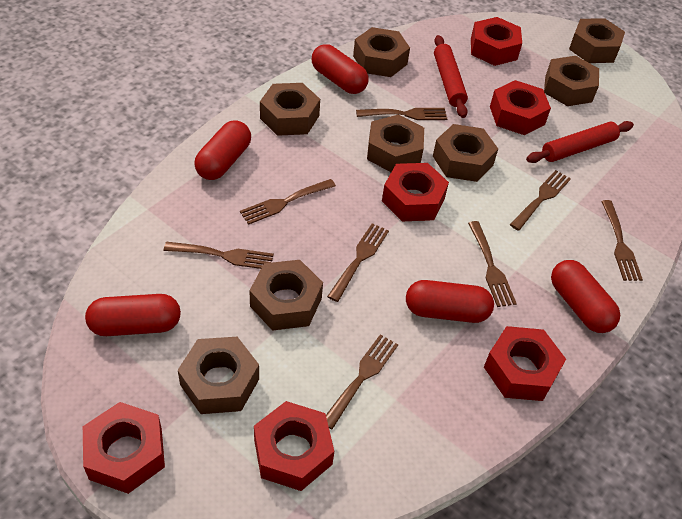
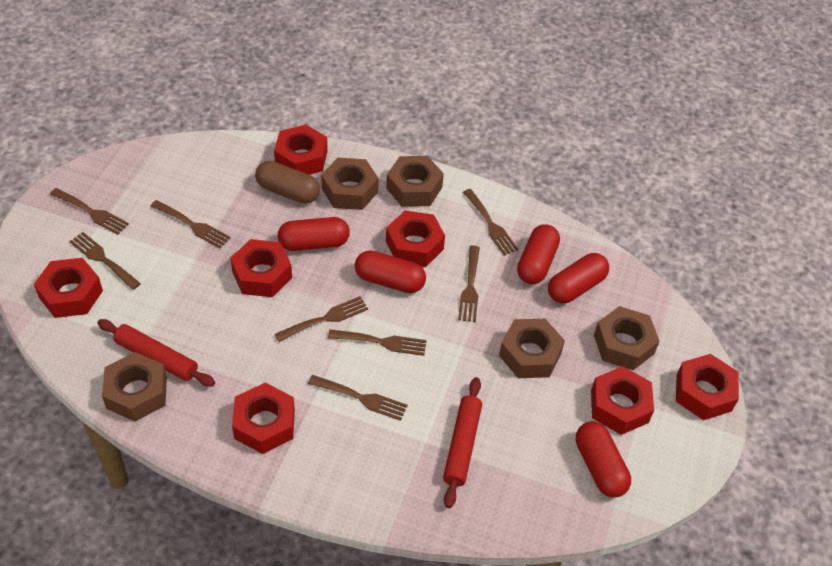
brown capsule: 0 -> 1
brown nut: 8 -> 5
red nut: 6 -> 7

